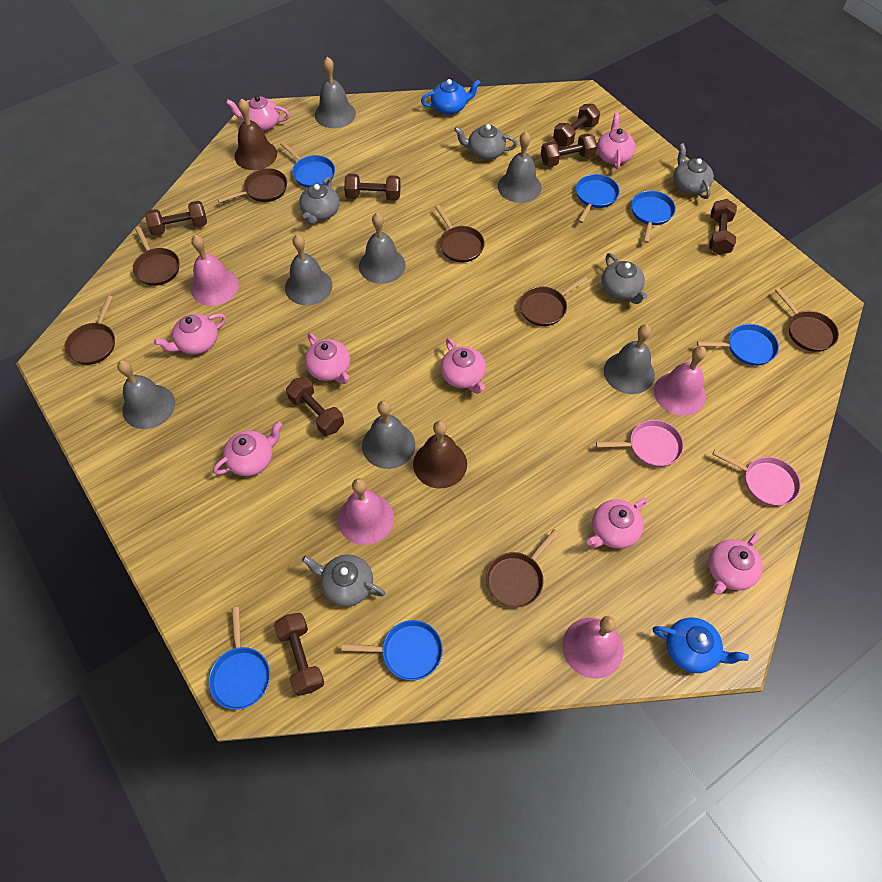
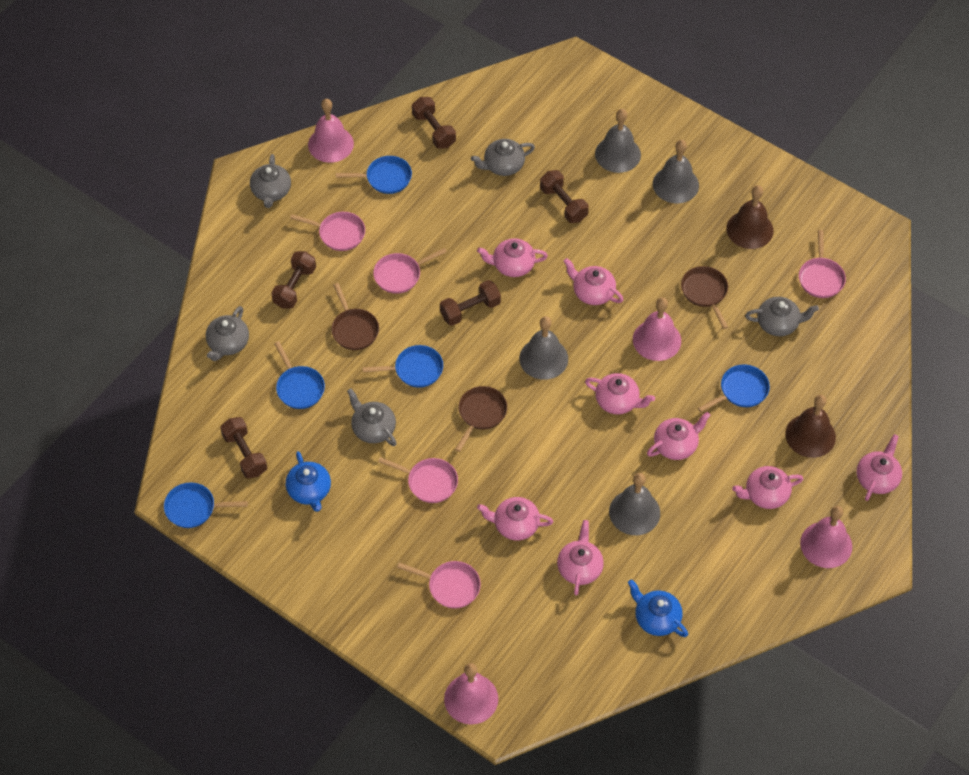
blue pan: 6 -> 5
brown dumbbell: 7 -> 5
brown pan: 7 -> 3
grey bell: 7 -> 4
pink pan: 2 -> 5

